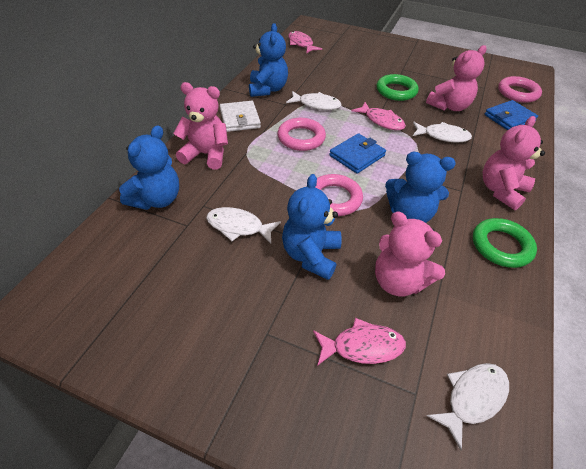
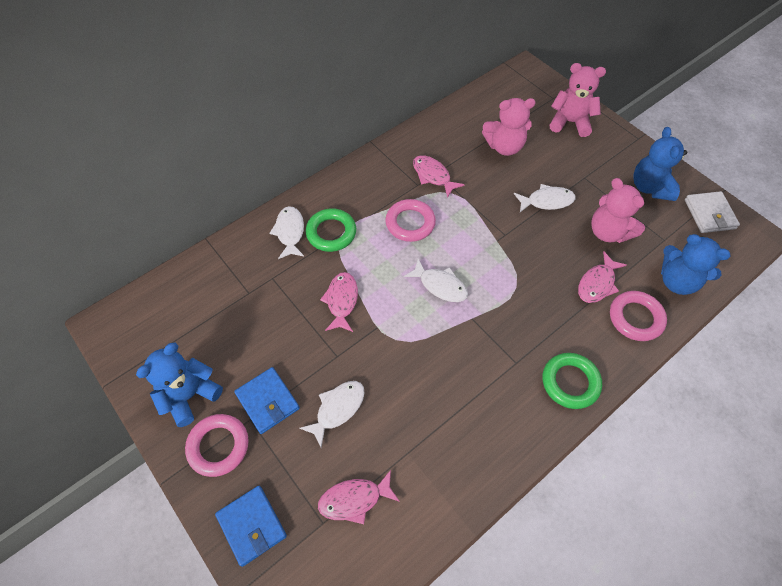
blue teddy bear: 4 -> 3
pink fish: 3 -> 4
pink teddy bear: 4 -> 3

